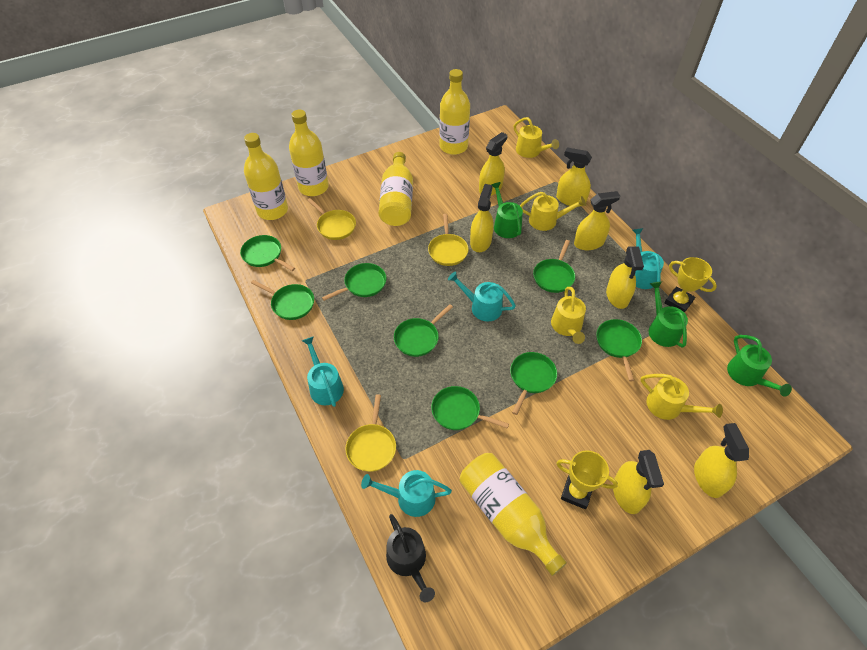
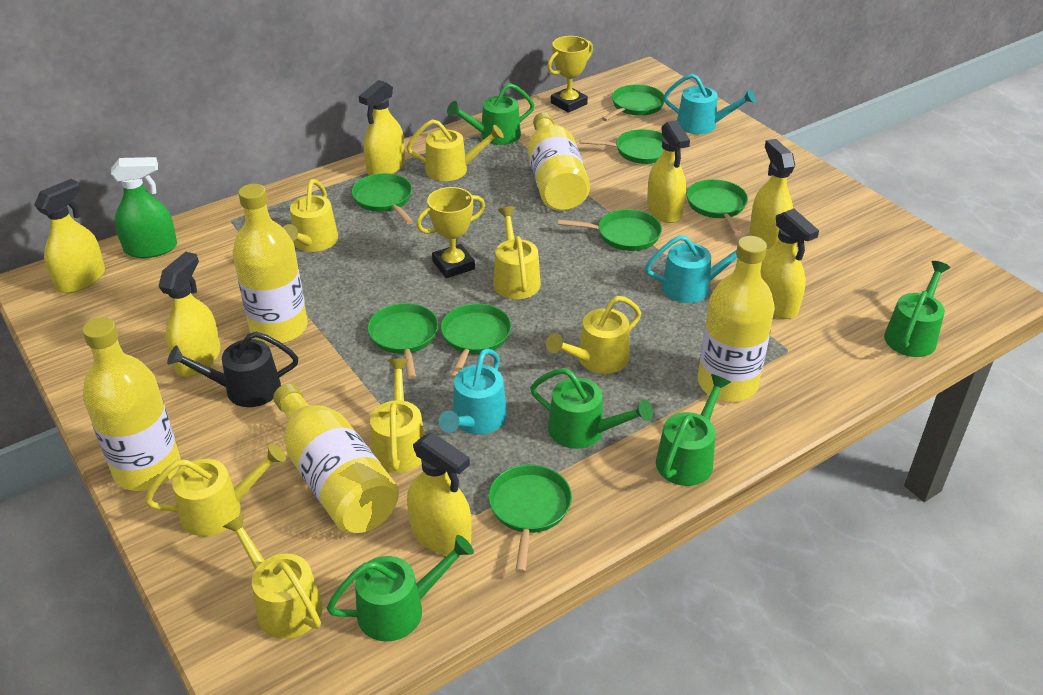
green spray bottle: 0 -> 1
green watering can: 3 -> 5
turquoise watering can: 4 -> 3
yellow pan: 3 -> 0
yellow watering can: 4 -> 7

